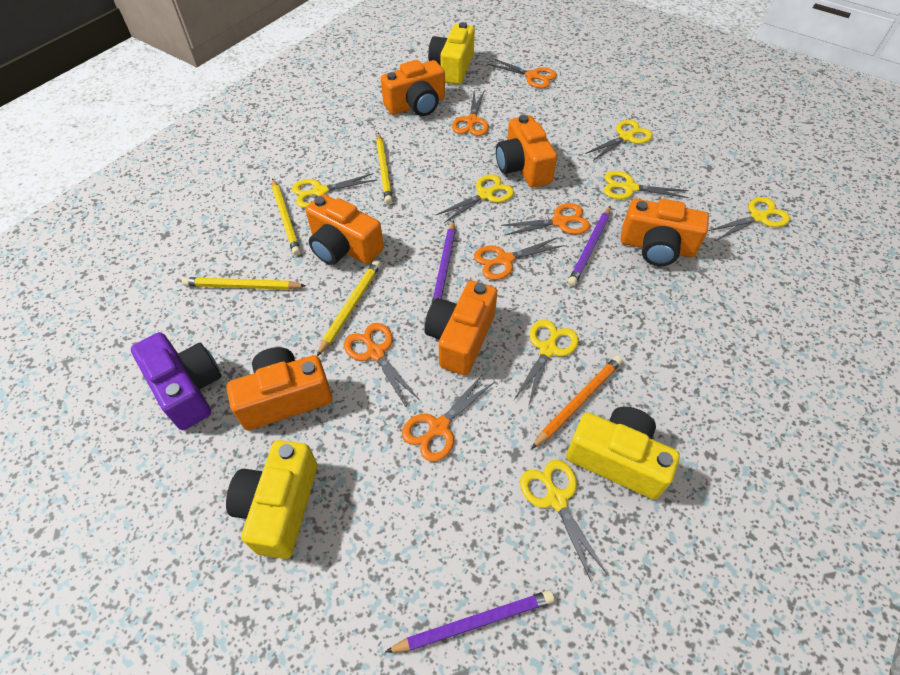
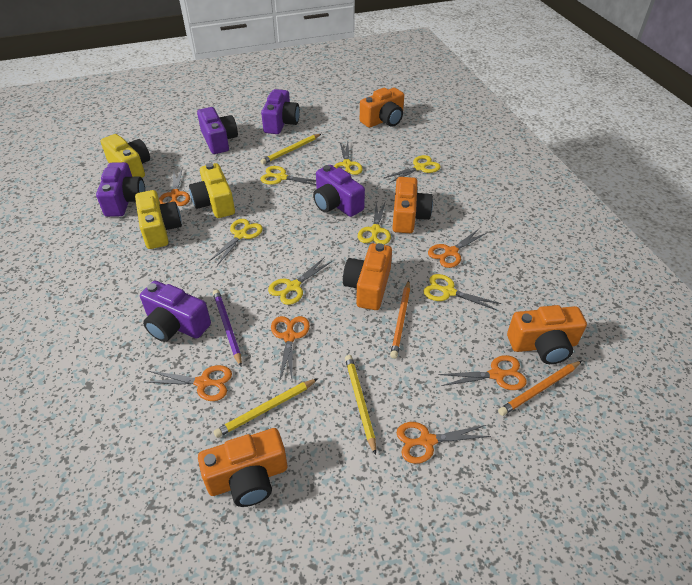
orange camera: 6 -> 5
orange pencil: 1 -> 2
purple camera: 1 -> 5
purple pencil: 3 -> 1
yellow pencil: 4 -> 3

